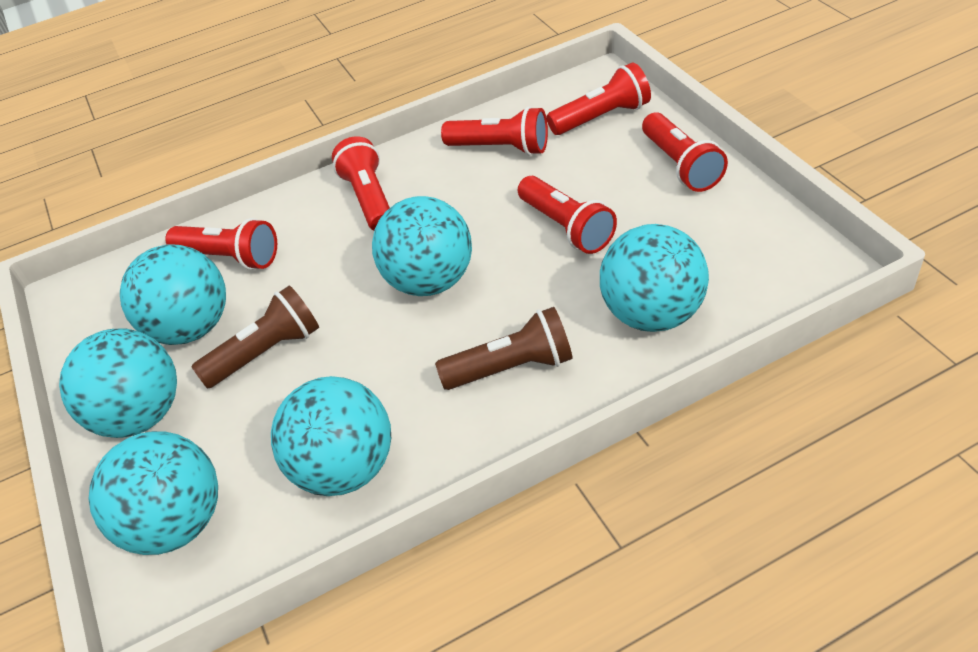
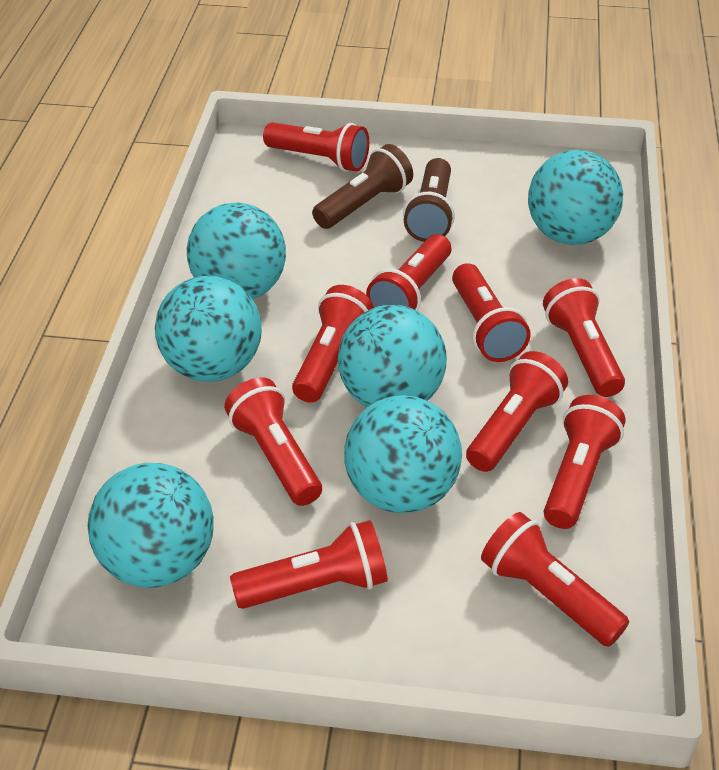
red flashlight: 6 -> 10

